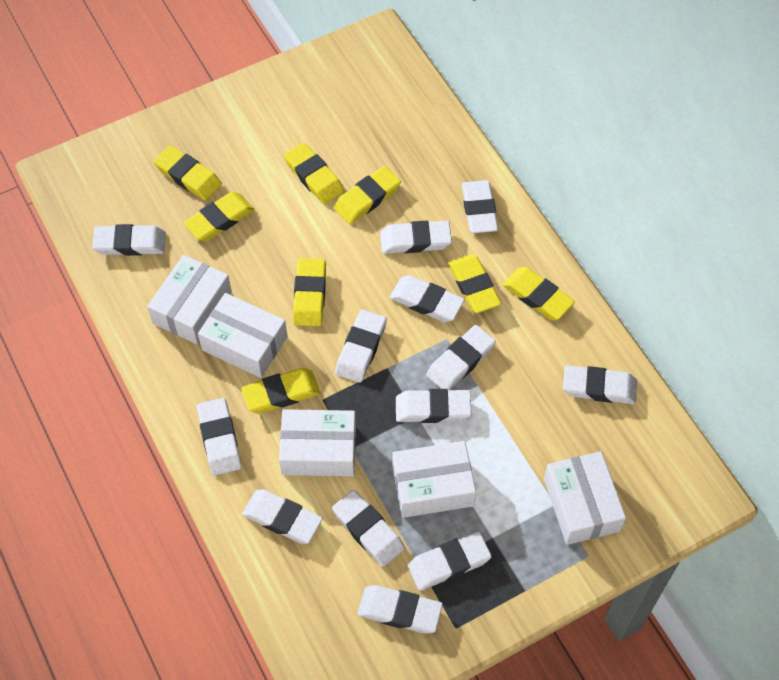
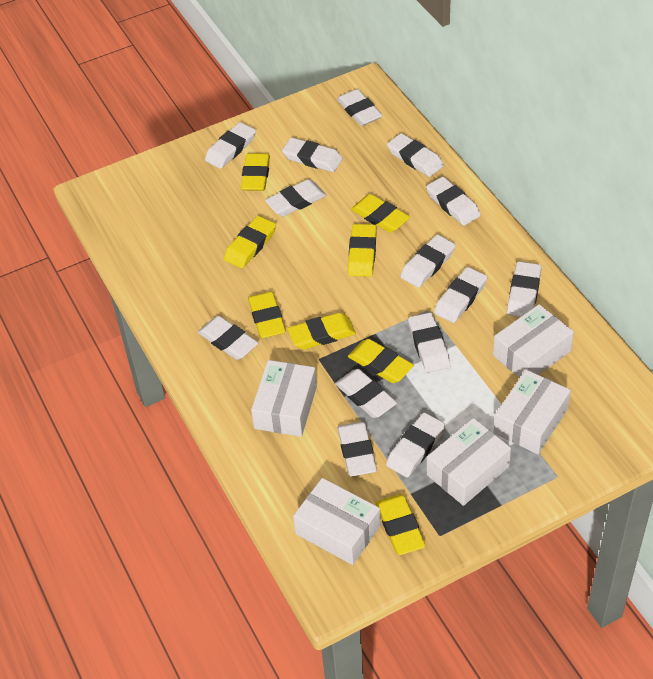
white eraser: 13 -> 14

